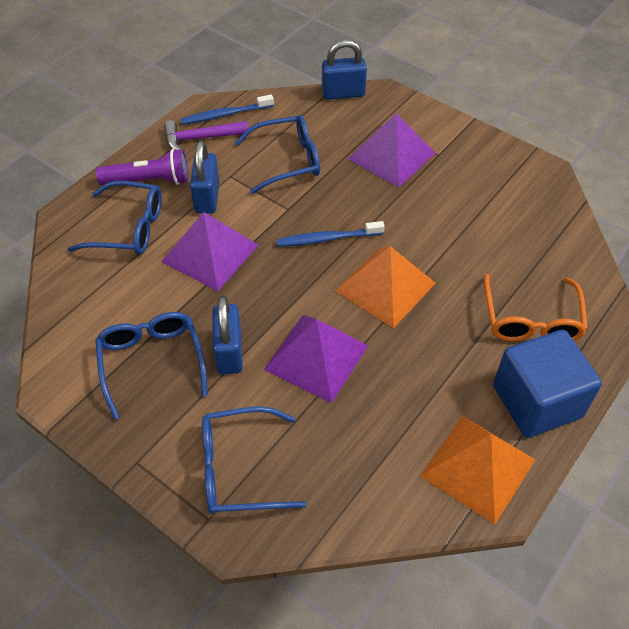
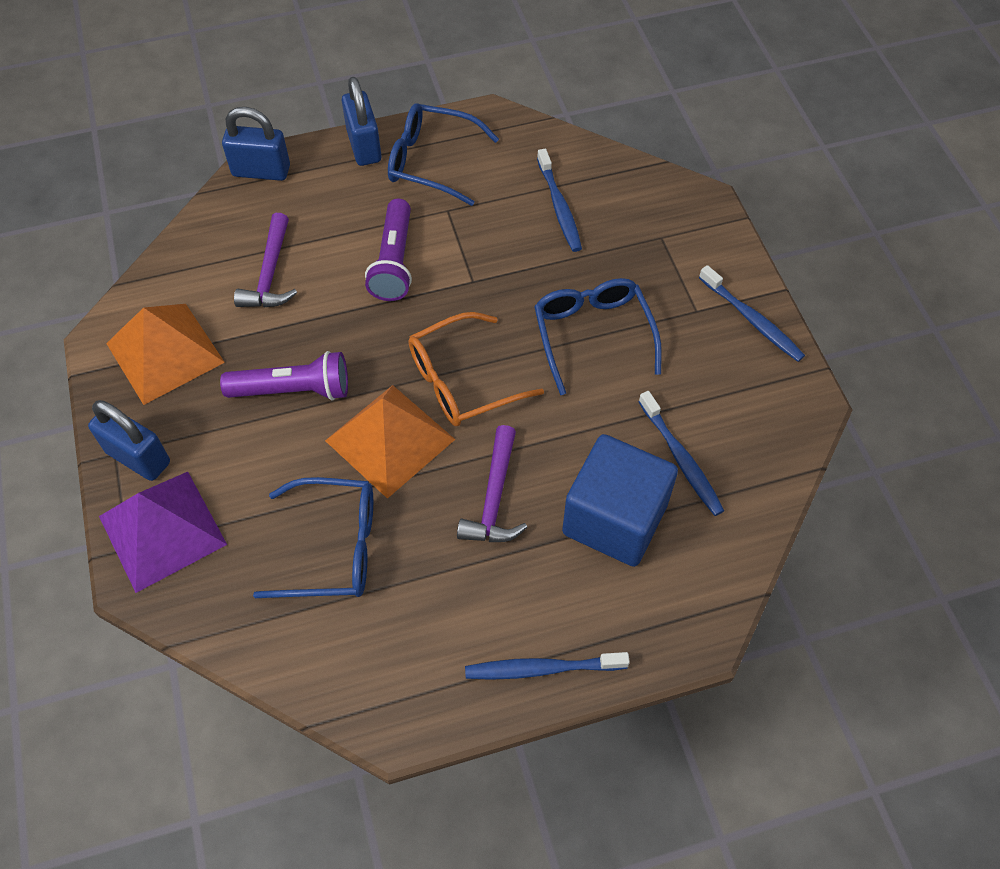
blue glasses: 4 -> 3
blue toothbrush: 2 -> 4
purple flashlight: 1 -> 2
purple hammer: 1 -> 2
purple pyramid: 3 -> 1

